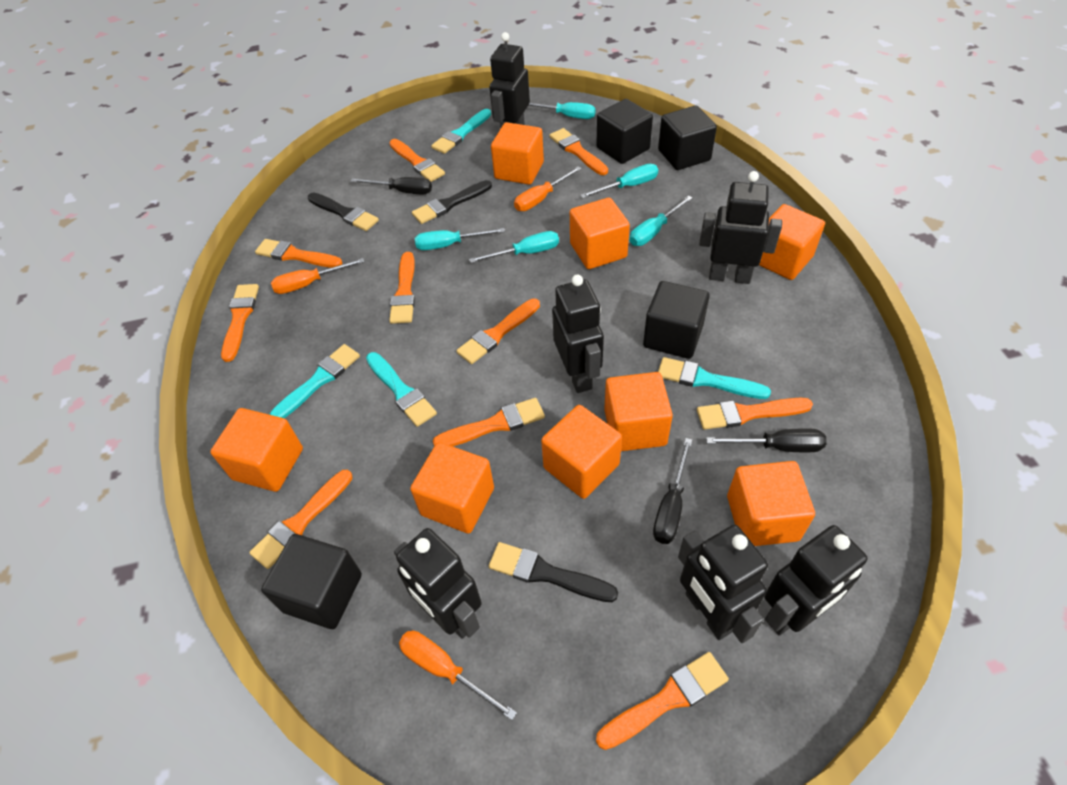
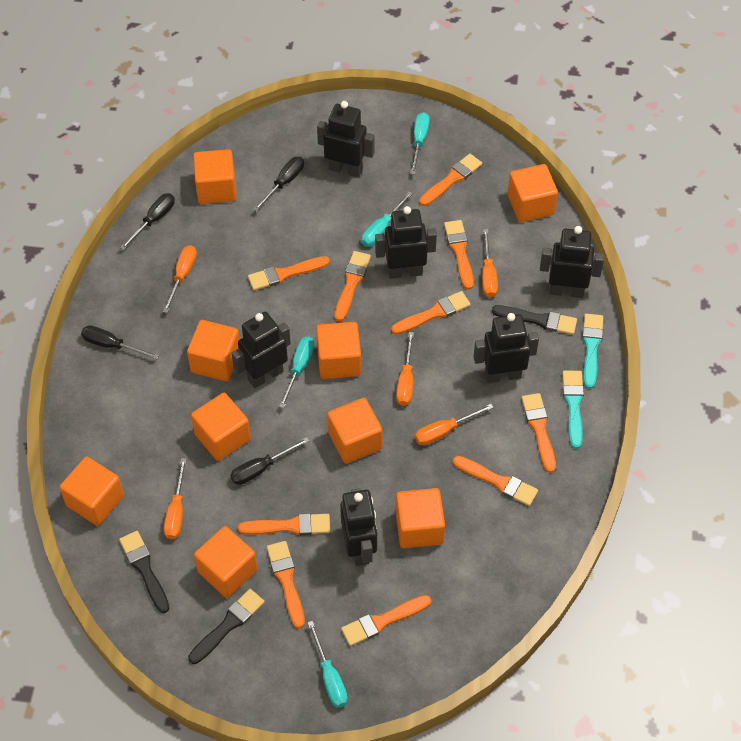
black cube: 4 -> 0
black screwdriver: 3 -> 4
orange cube: 8 -> 9
orange screwdriver: 3 -> 5
turquoise brush: 4 -> 2
turquoise screwdriver: 5 -> 4

